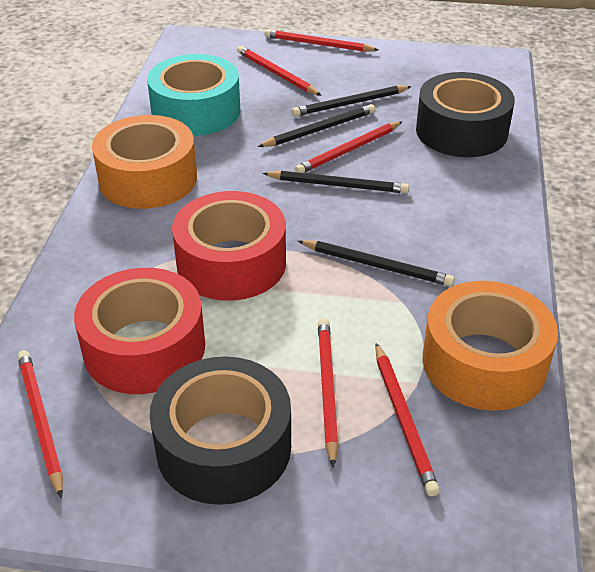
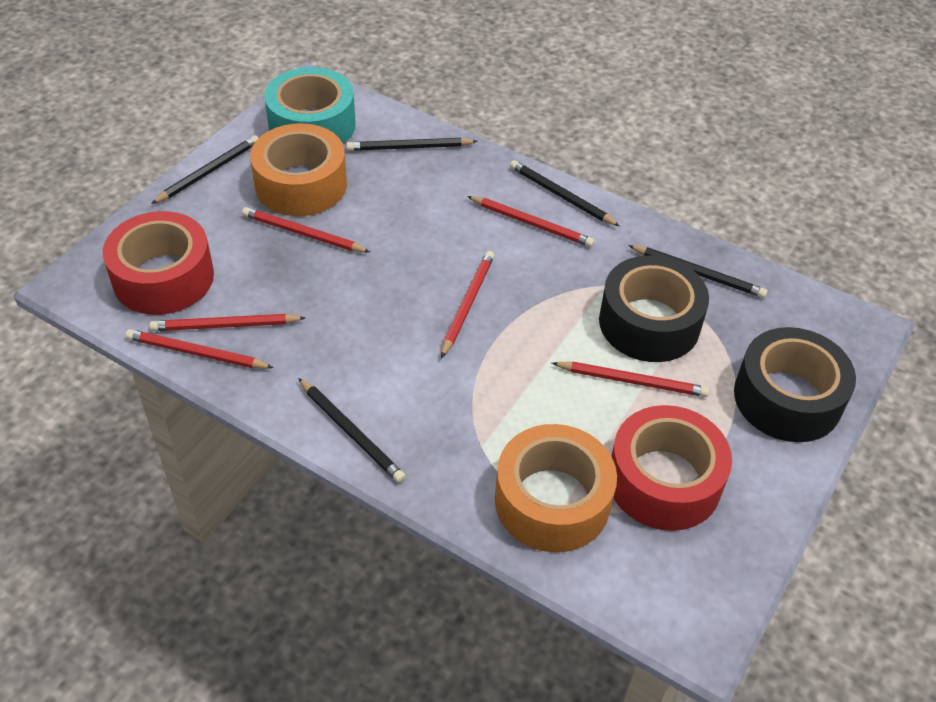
black pencil: 4 -> 5

